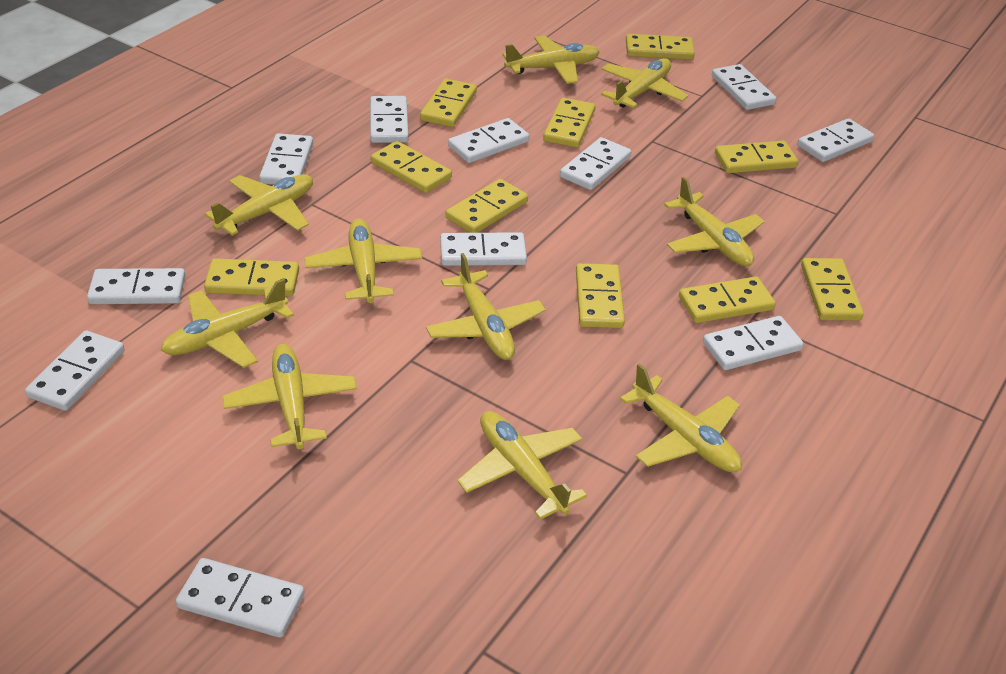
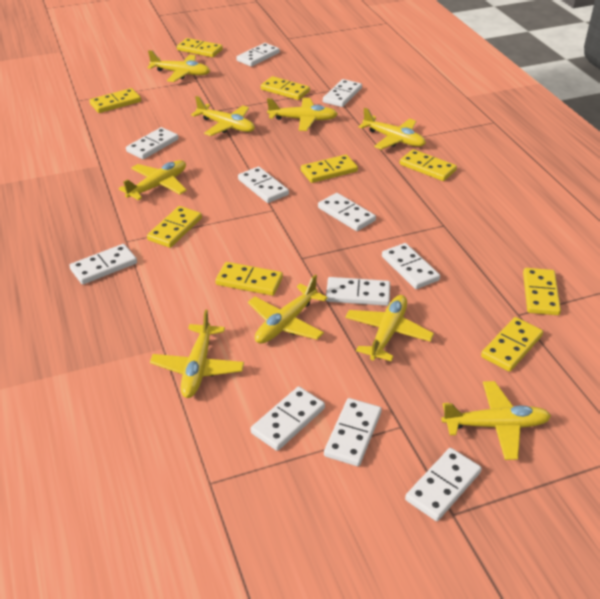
yellow domino: 10 -> 9
yellow plane: 10 -> 9

